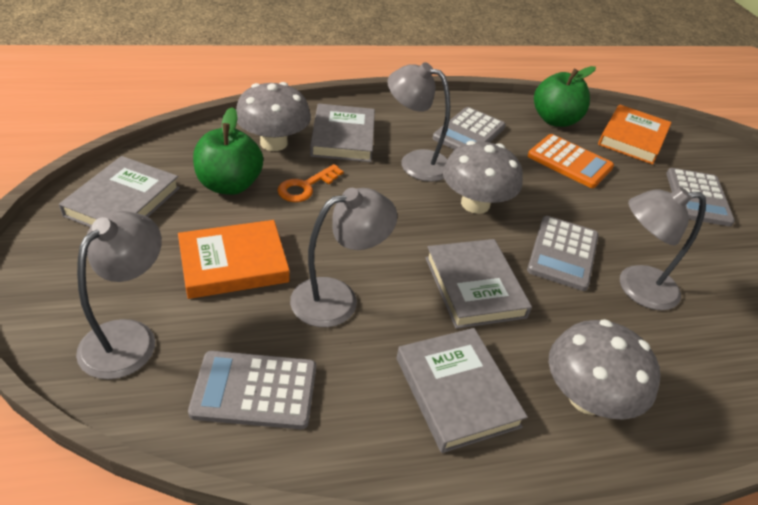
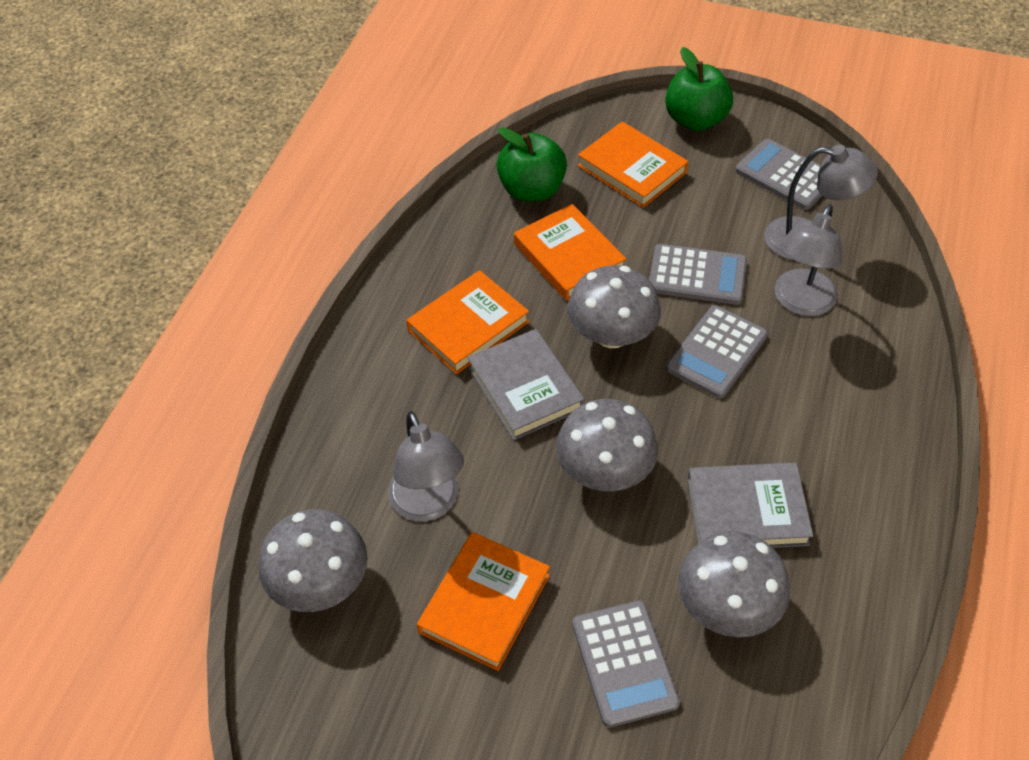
grey book: 4 -> 2
grey lamp: 4 -> 3
grey mushroom: 3 -> 4
orange book: 2 -> 4
orange calculator: 1 -> 0
orange key: 1 -> 0

